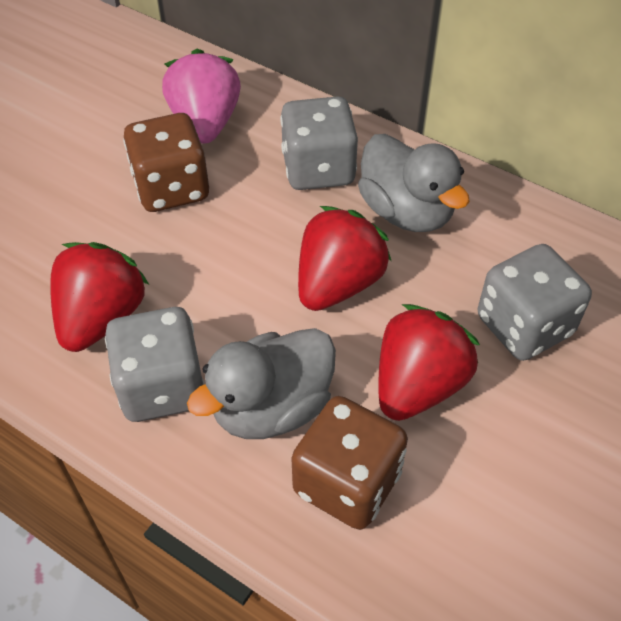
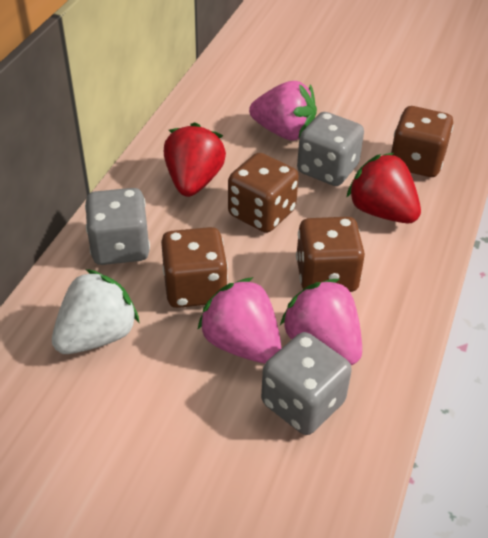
brown dice: 2 -> 4
grey duck: 2 -> 0
pink strawberry: 1 -> 3
red strawberry: 3 -> 2
white strawberry: 0 -> 1

